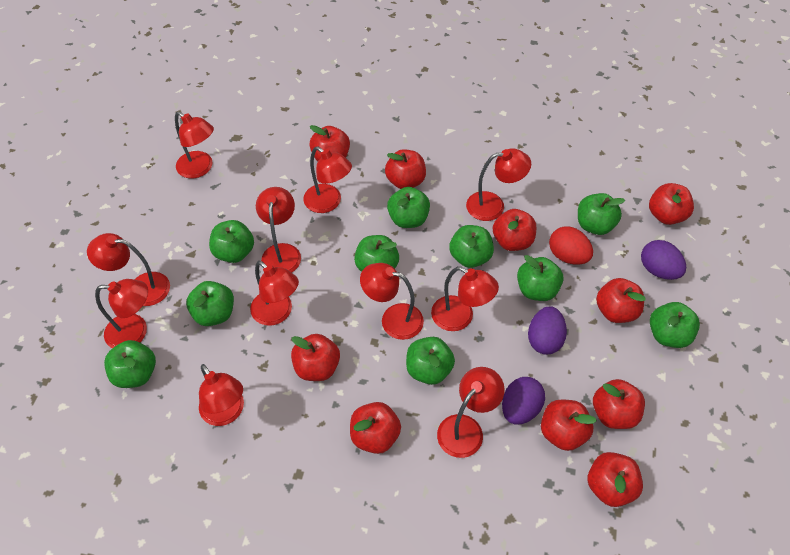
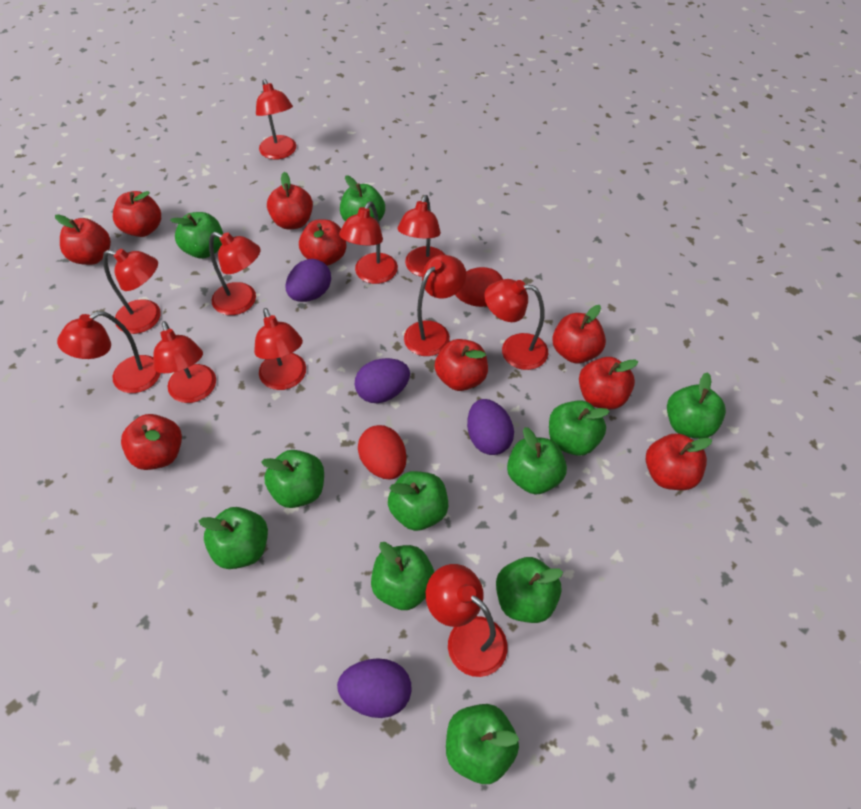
green apple: 10 -> 11
purple egg: 3 -> 4
red apple: 10 -> 9
red egg: 1 -> 2

